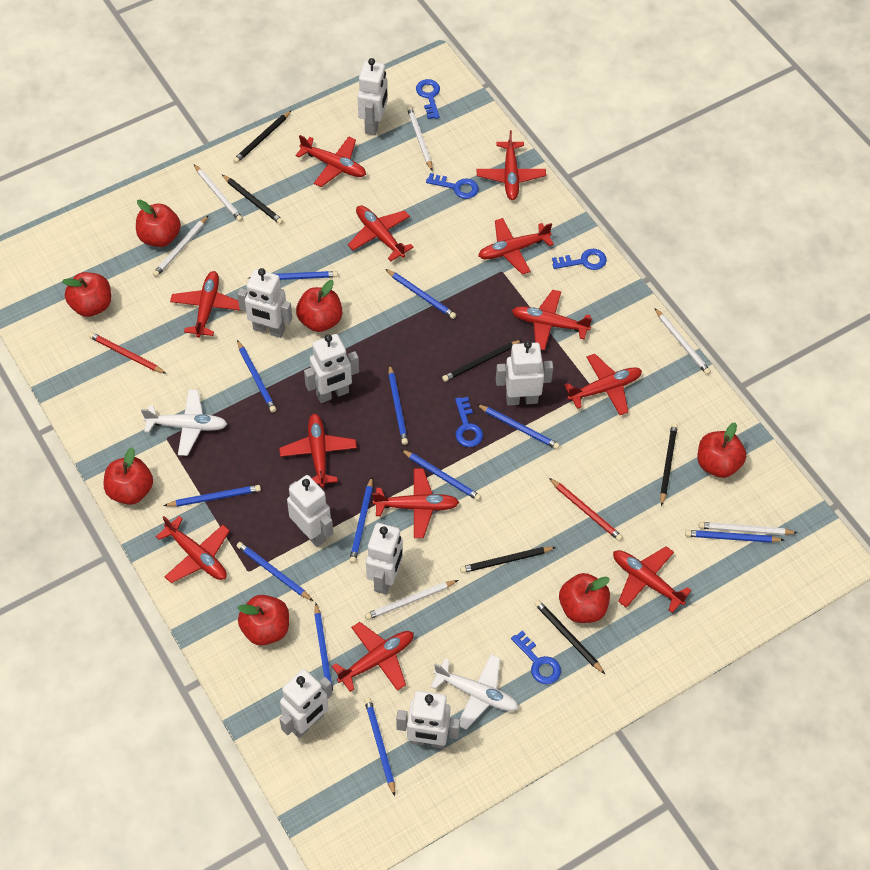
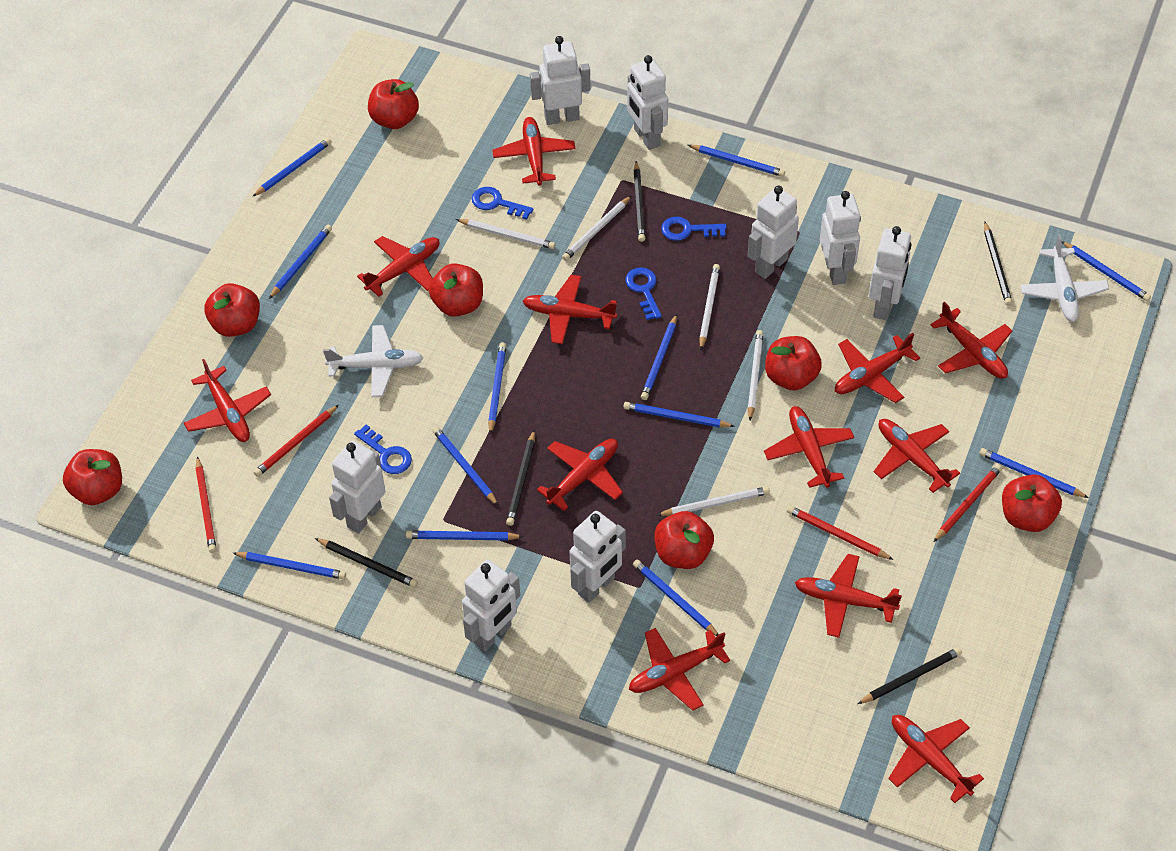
black pencil: 6 -> 5
blue key: 5 -> 4
red pencil: 2 -> 4
white pencil: 6 -> 5

